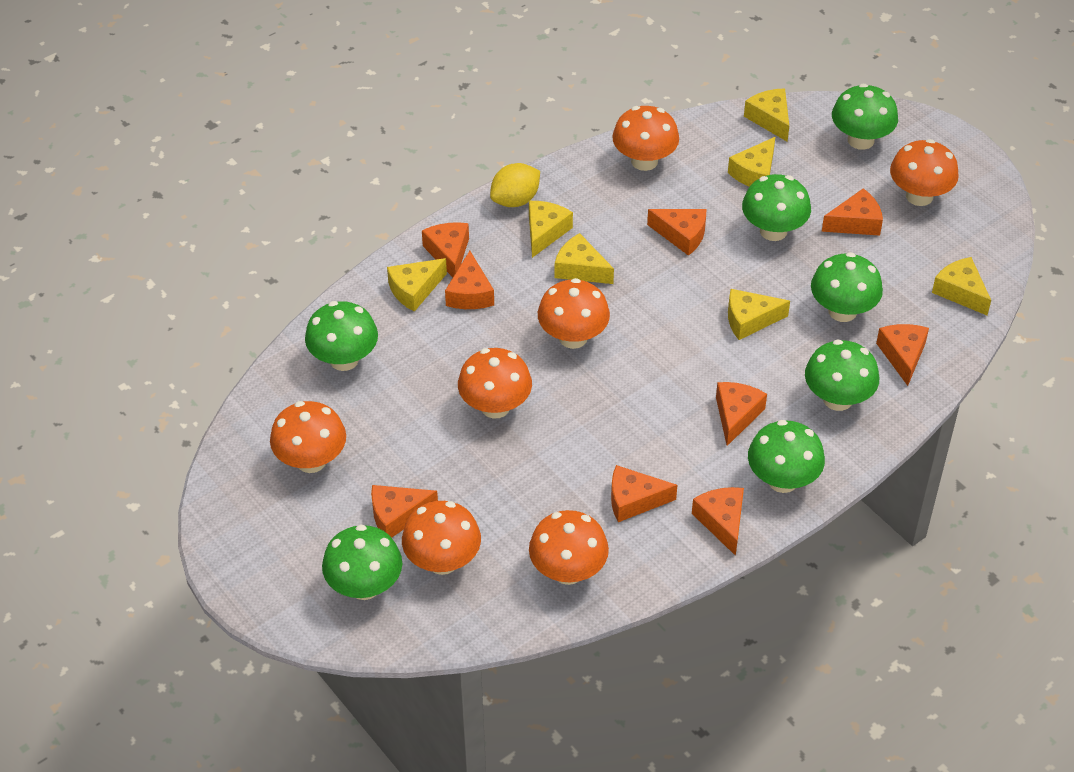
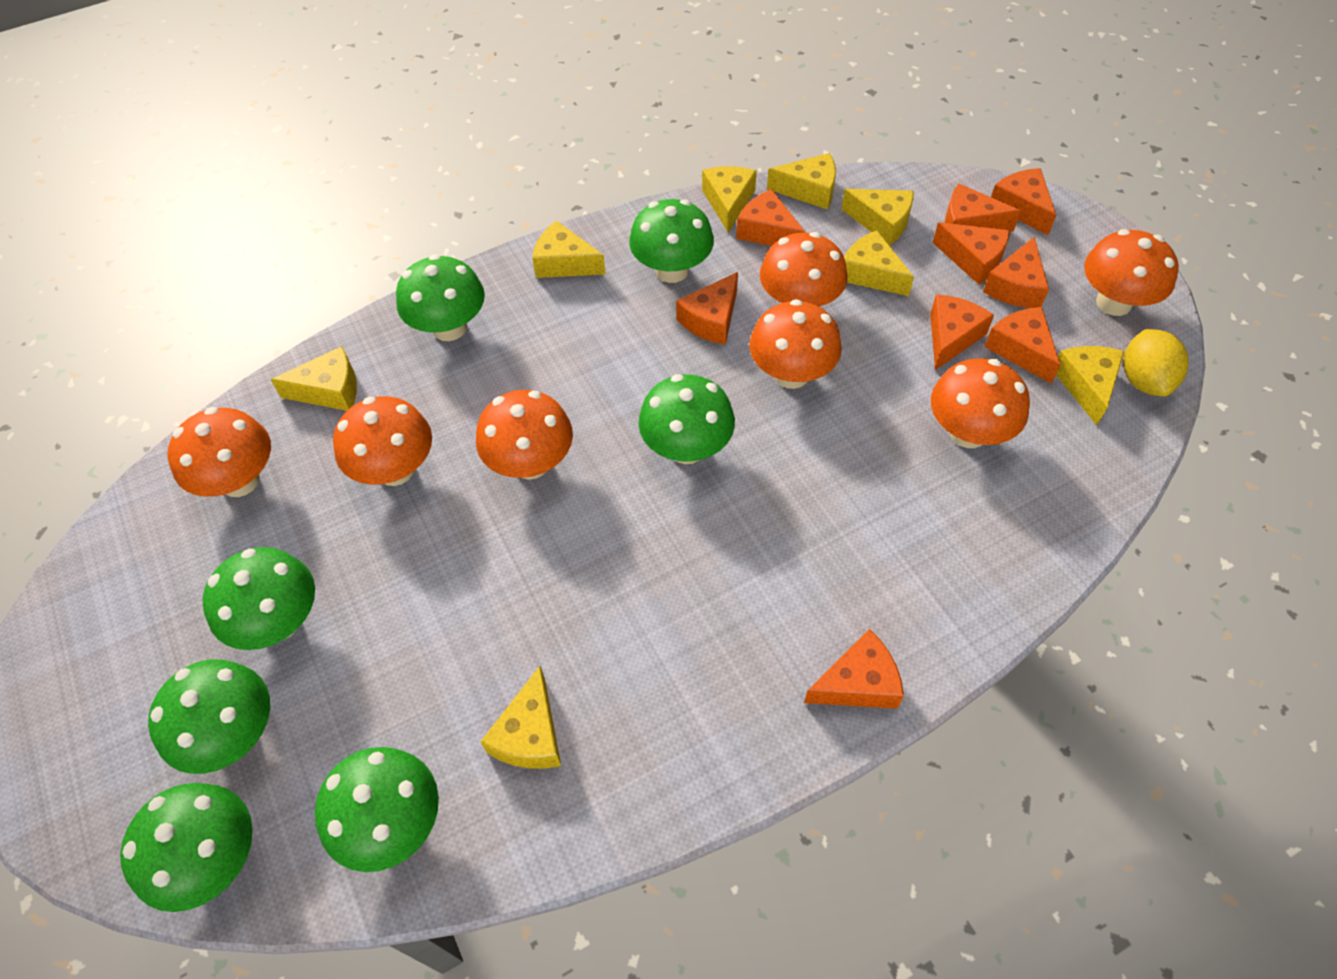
yellow cheese: 7 -> 8

